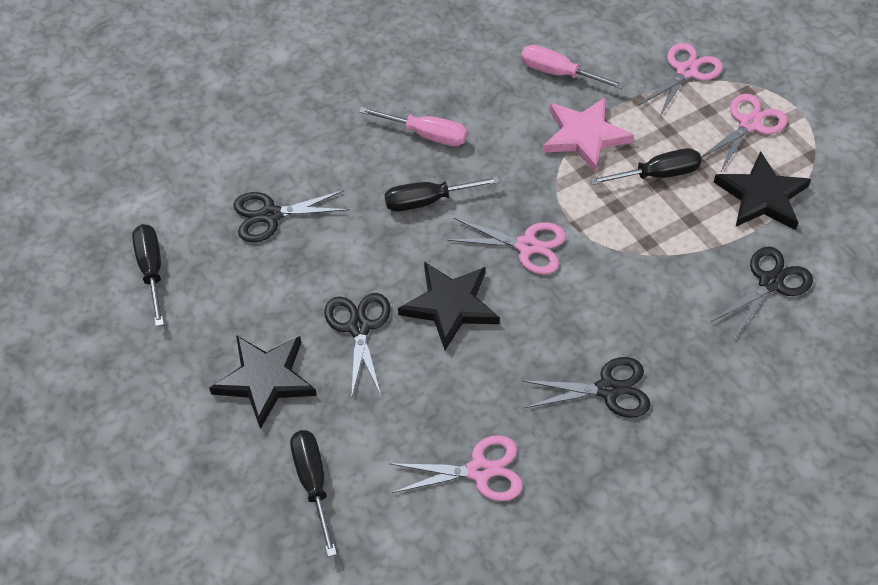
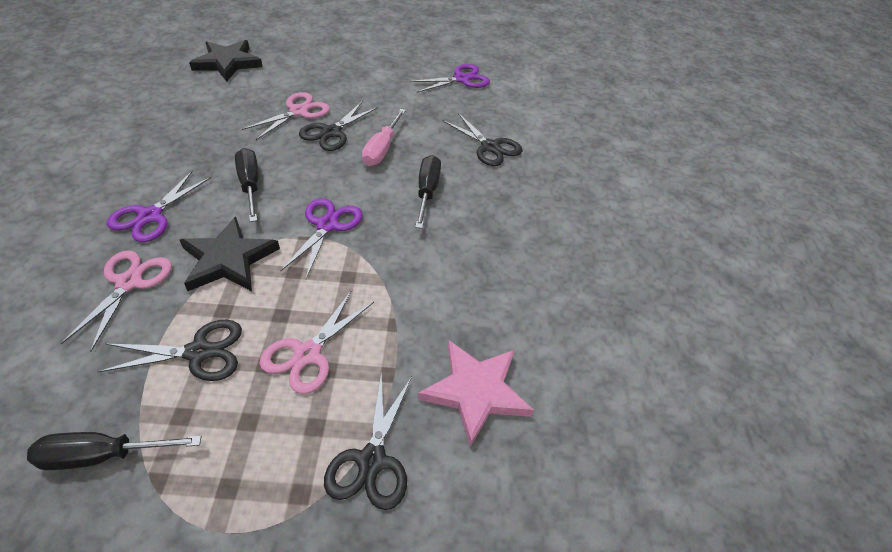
black screwdriver: 4 -> 3
black star: 3 -> 2
pink scissors: 4 -> 3
pink screwdriver: 2 -> 1
purple scissors: 0 -> 3

